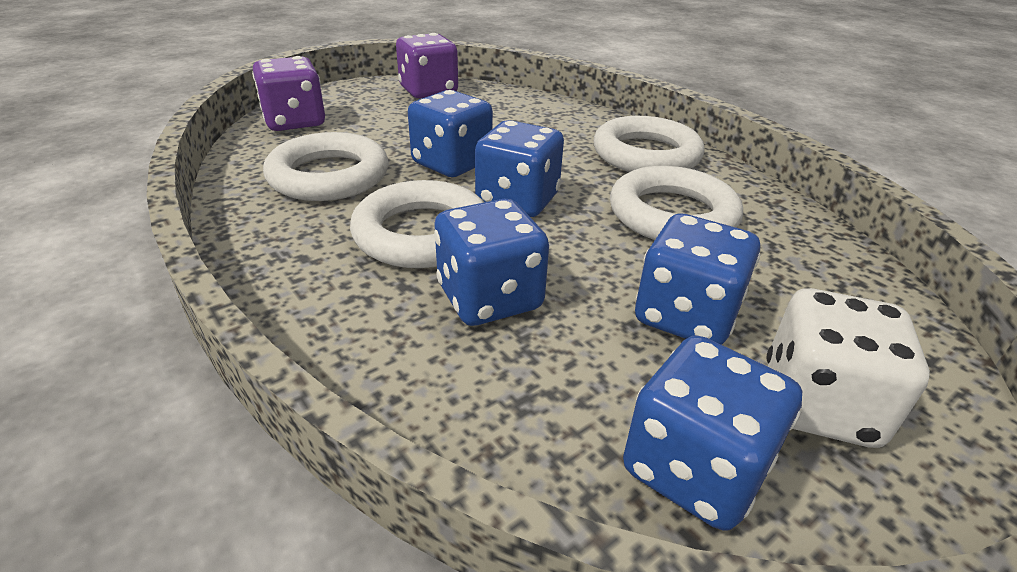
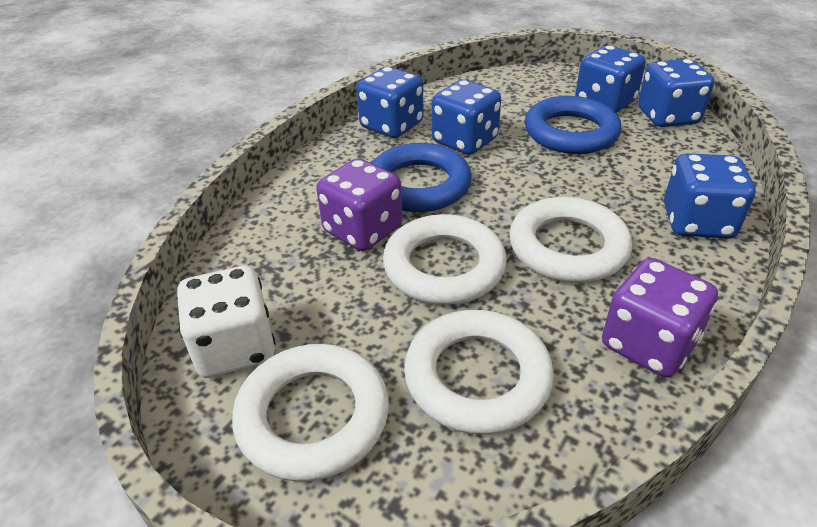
blue ring: 0 -> 2

